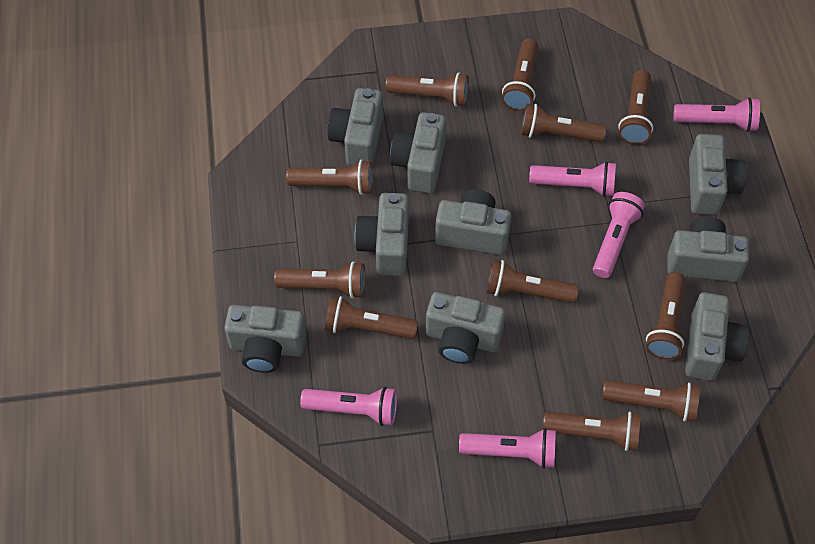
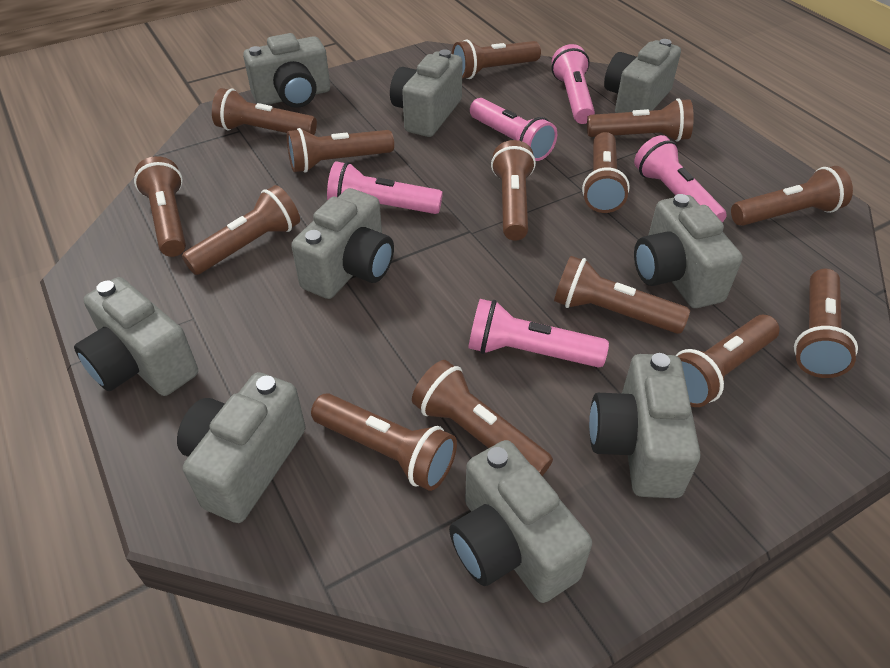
brown flashlight: 11 -> 14

